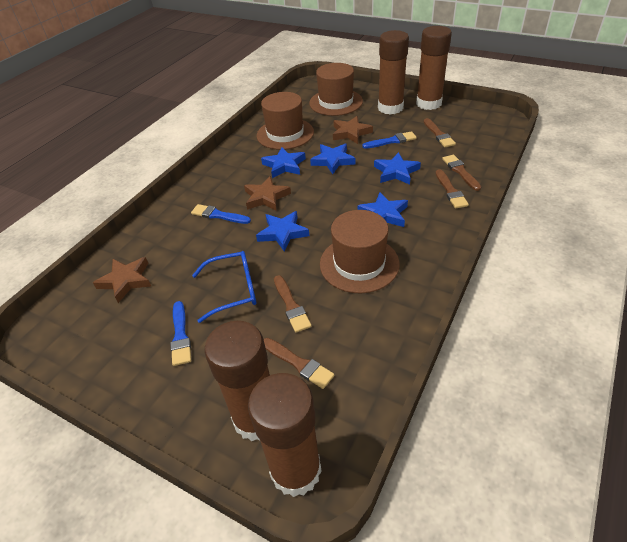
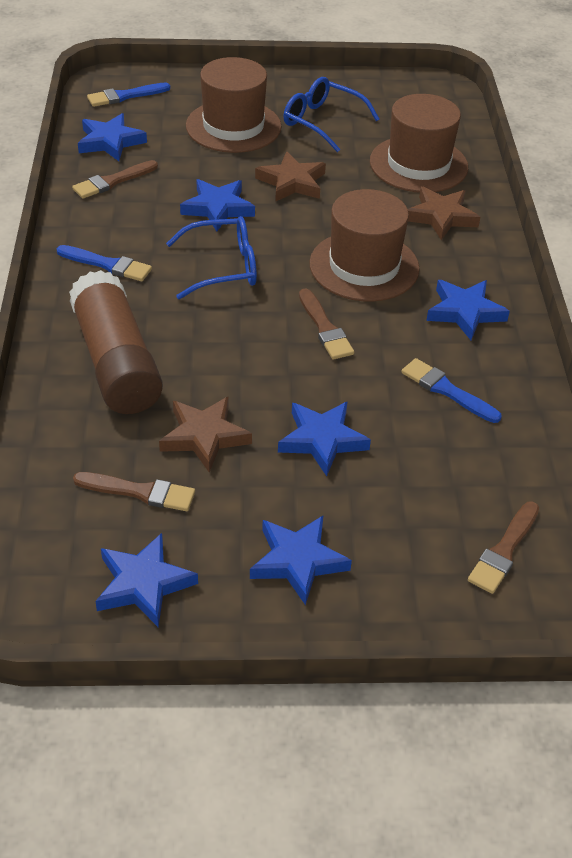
blue glasses: 1 -> 2
blue star: 5 -> 6
brown brush: 5 -> 4
brown glue stick: 4 -> 1

